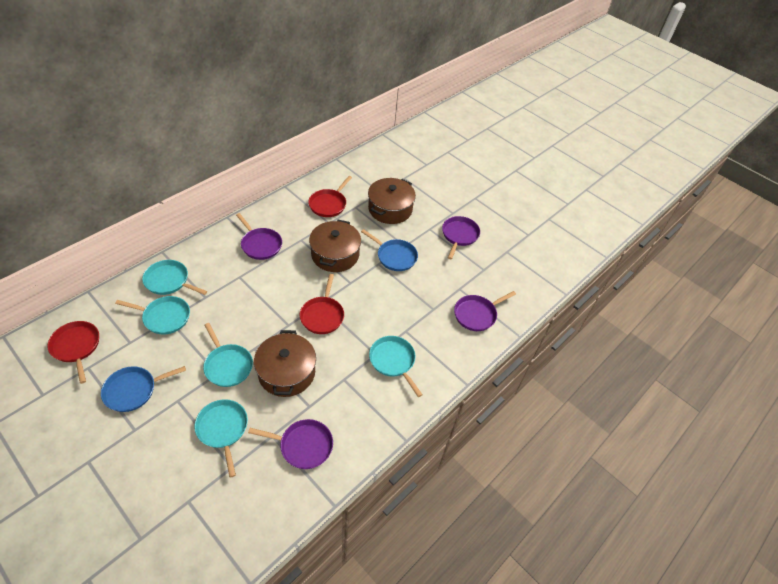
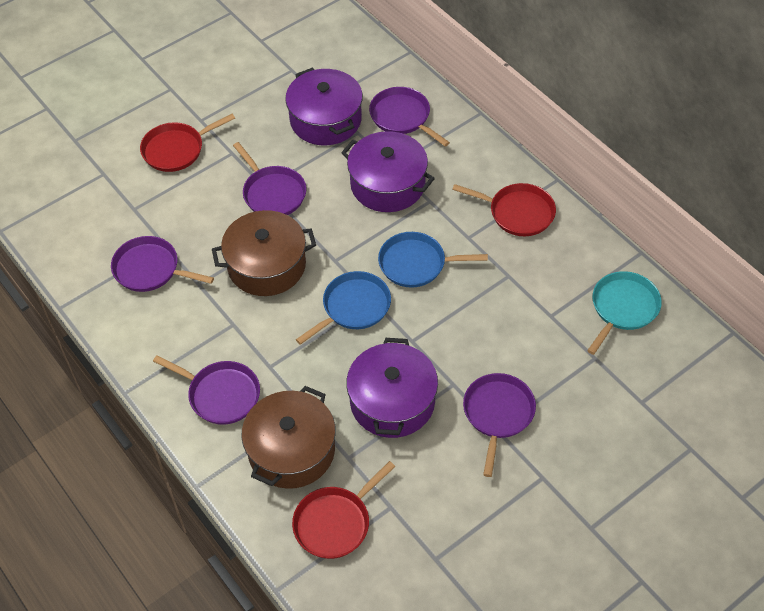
brown pot: 3 -> 2
purple pan: 4 -> 5
purple pot: 0 -> 3
turquoise pan: 5 -> 1

